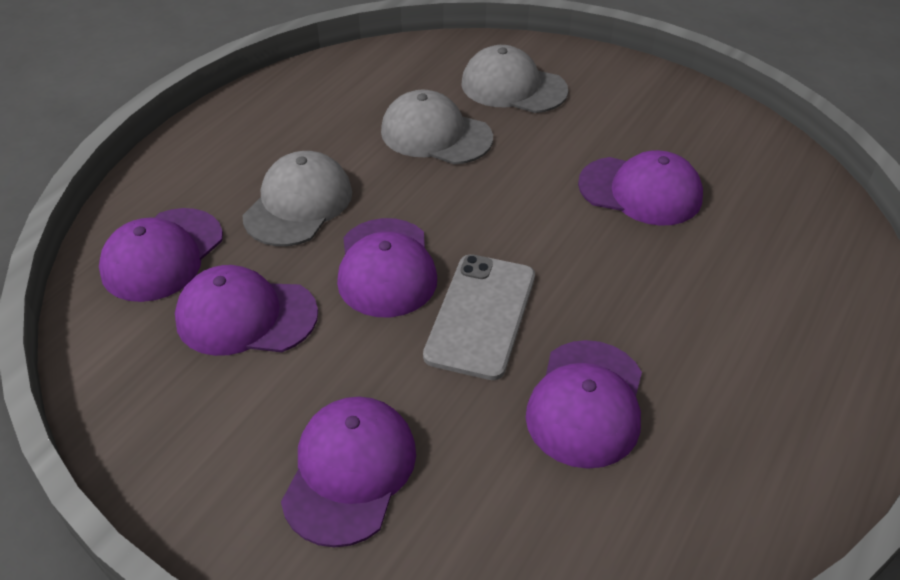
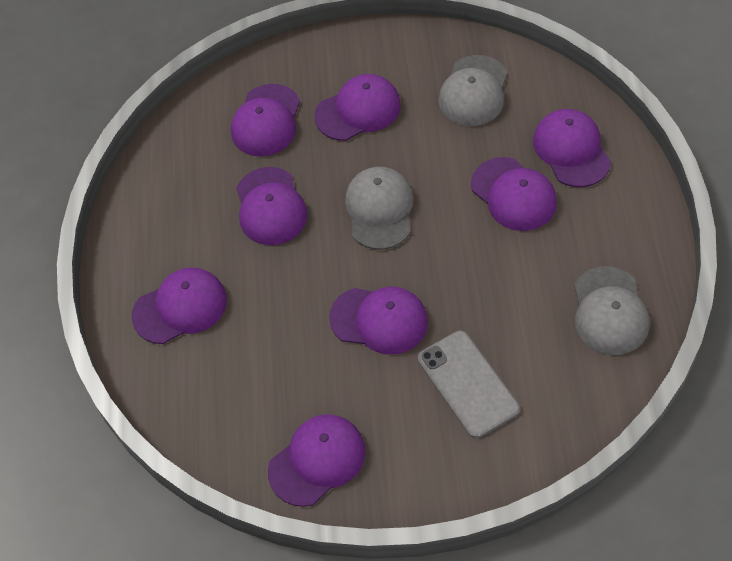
purple cap: 6 -> 8

